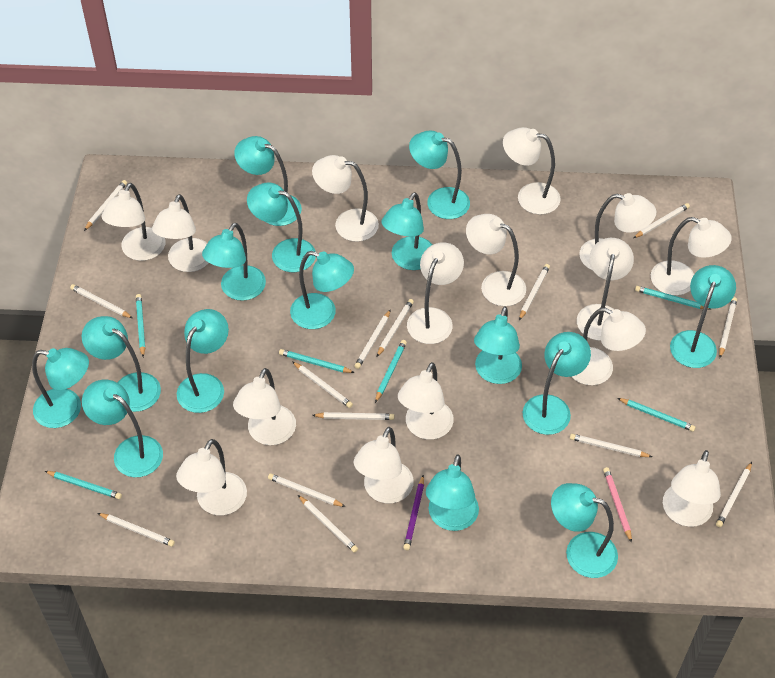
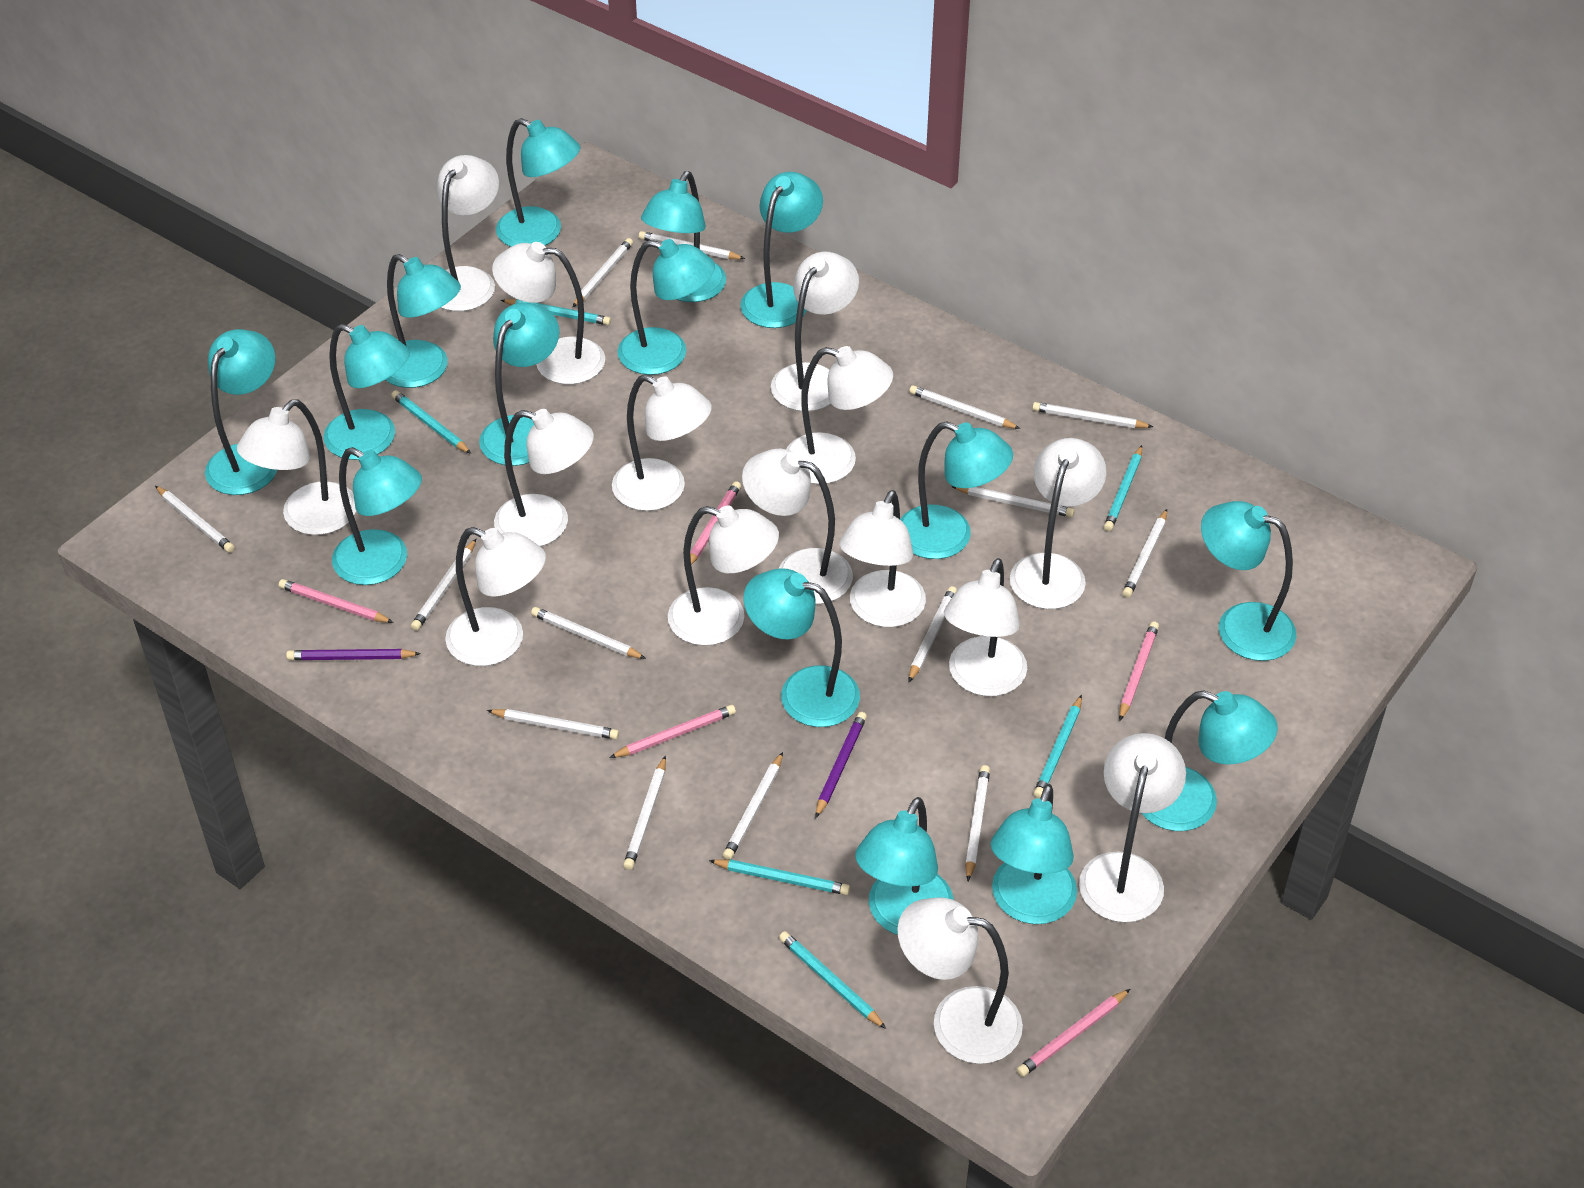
pink pencil: 1 -> 5
purple pencil: 1 -> 2

